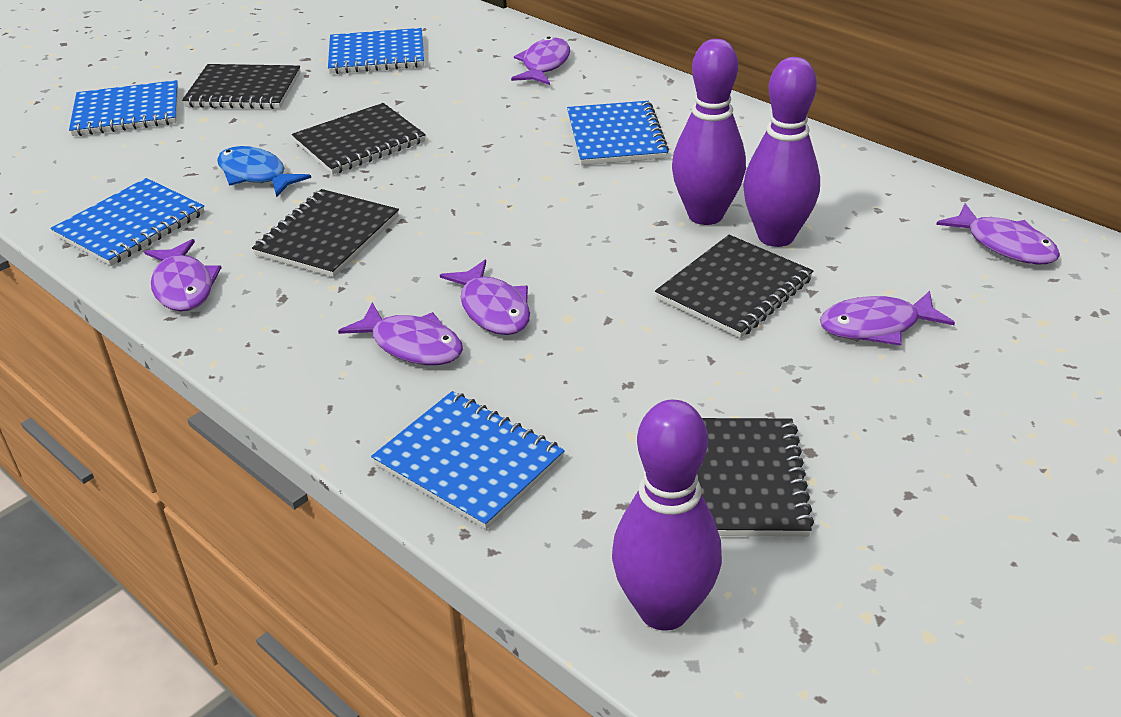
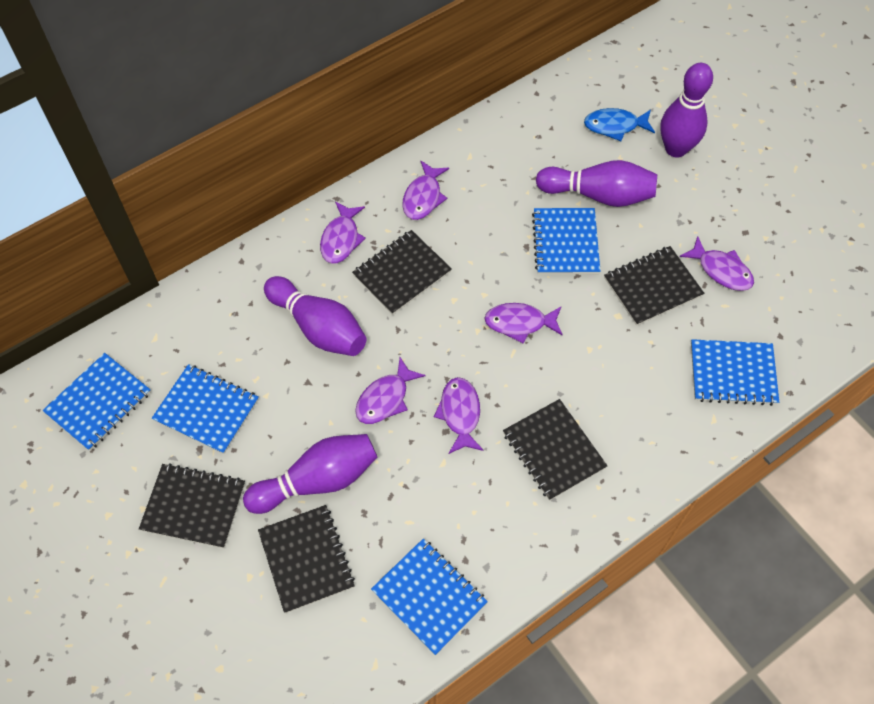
purple bowling pin: 3 -> 4

